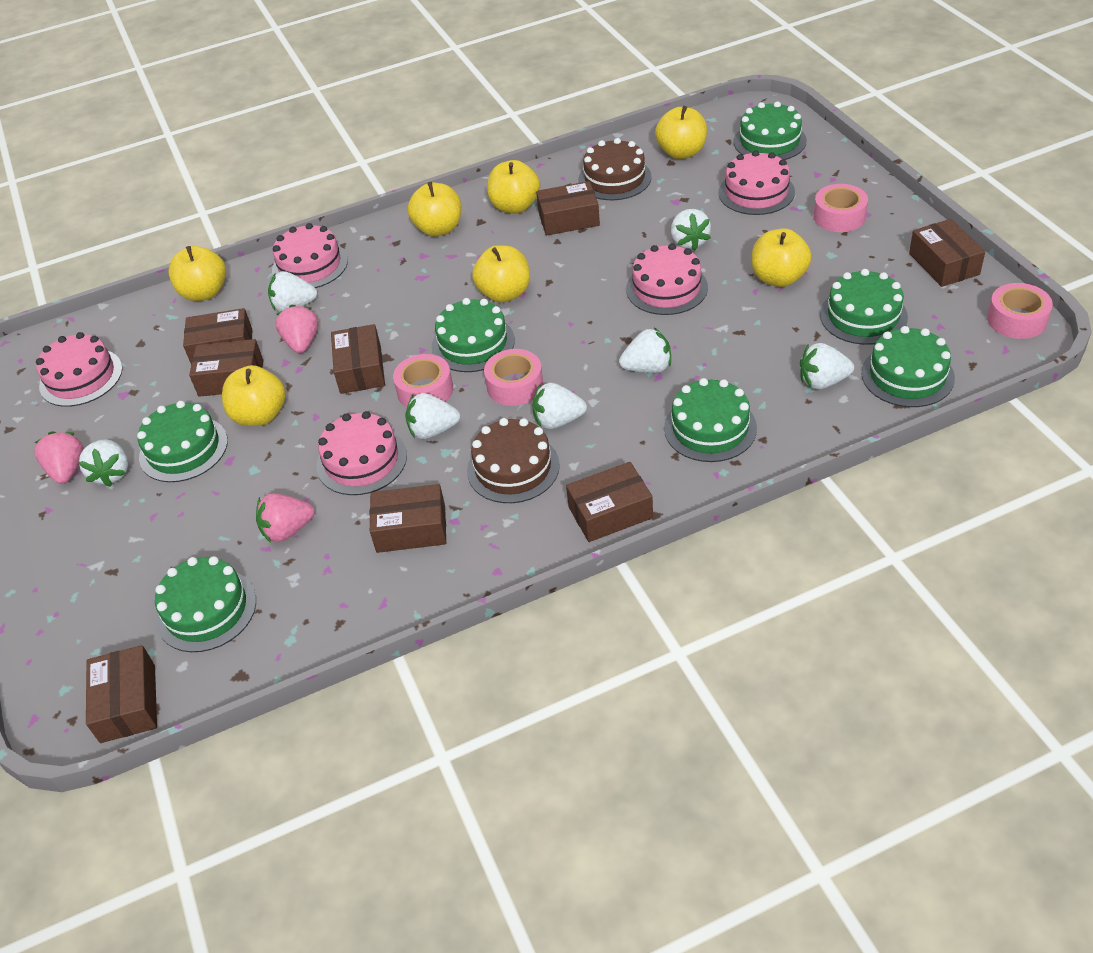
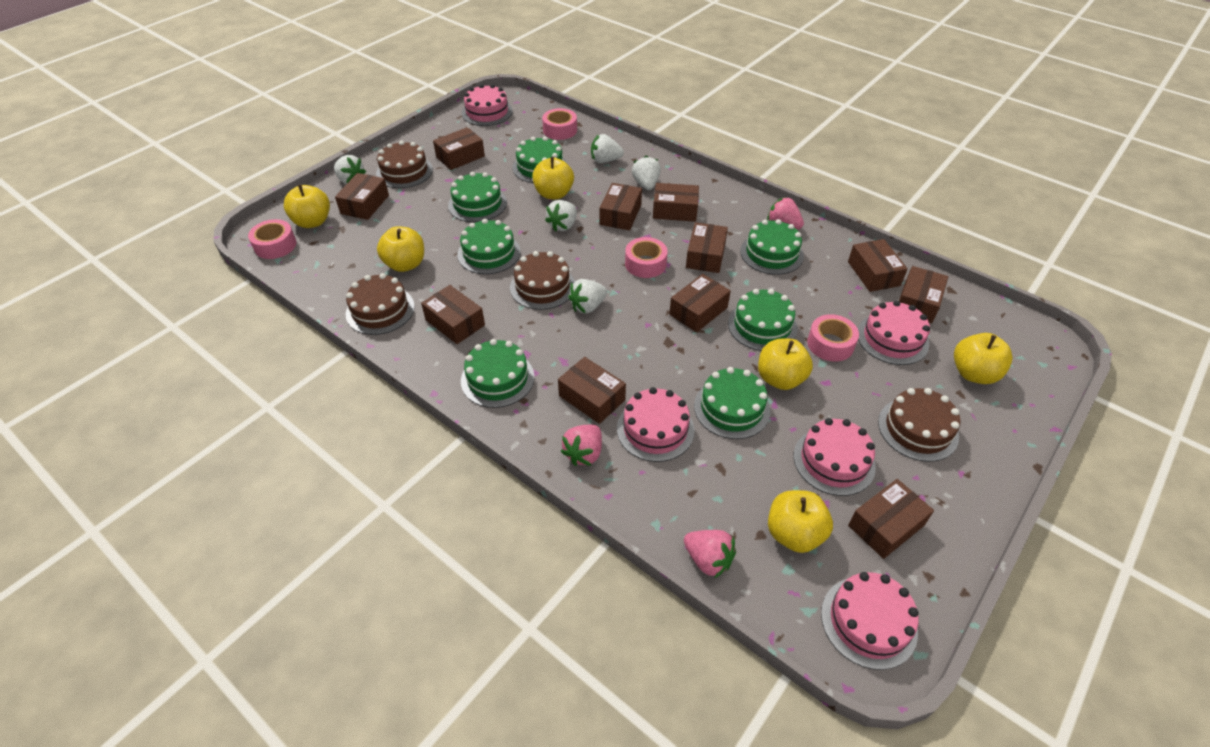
brown box: 8 -> 11
brown cake: 2 -> 4
white strawberry: 7 -> 5
yellow apple: 7 -> 6

